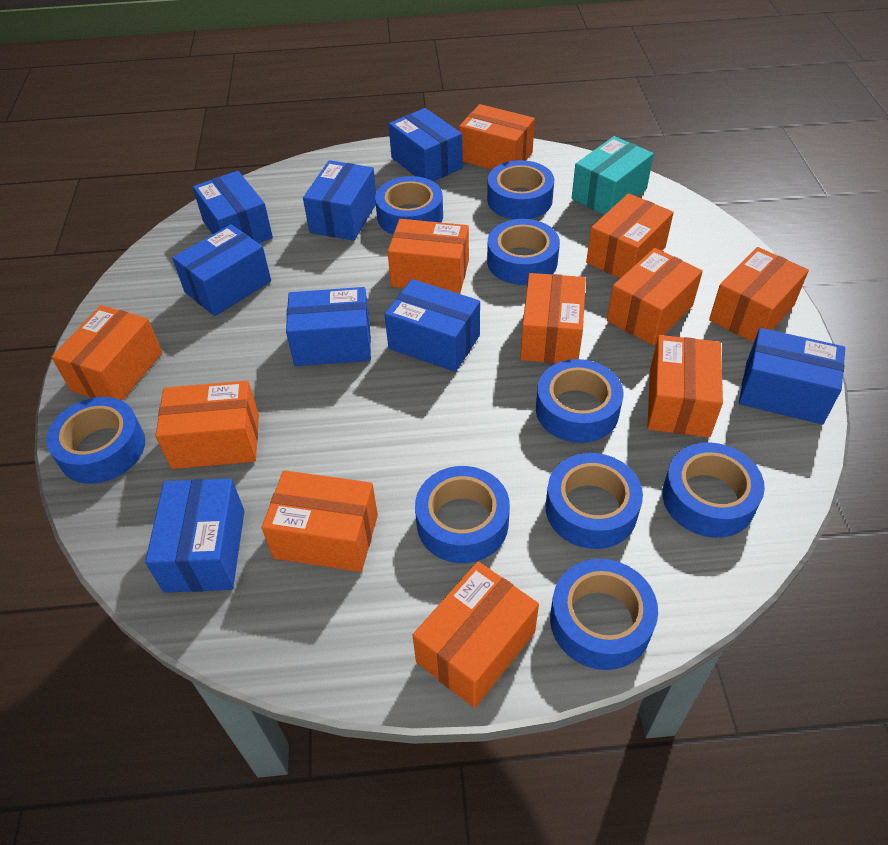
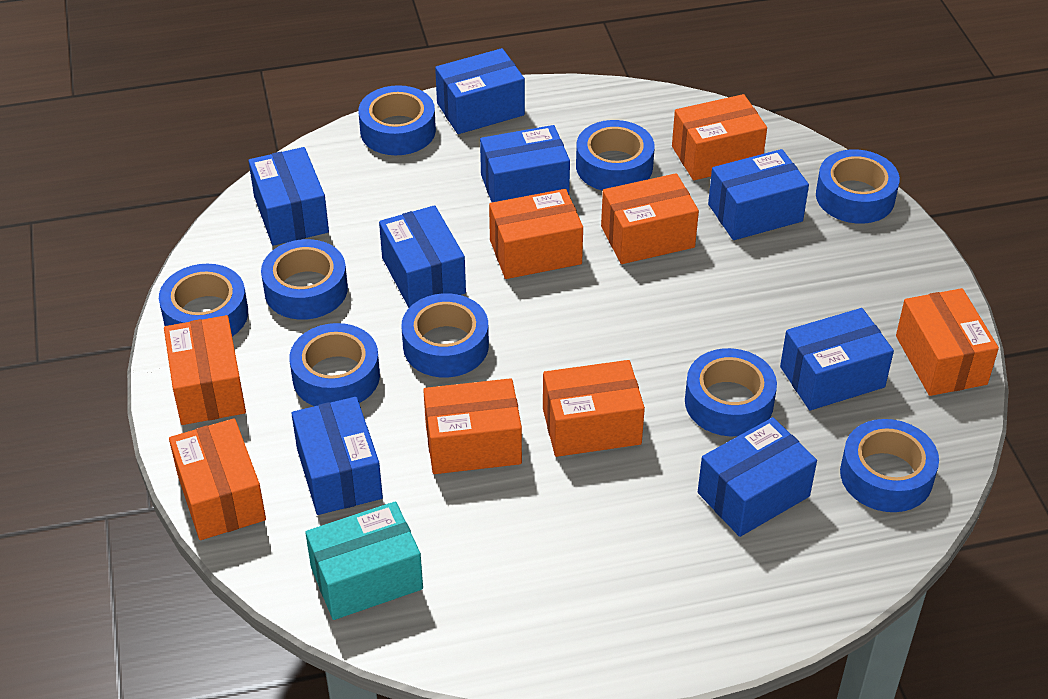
orange box: 11 -> 8

